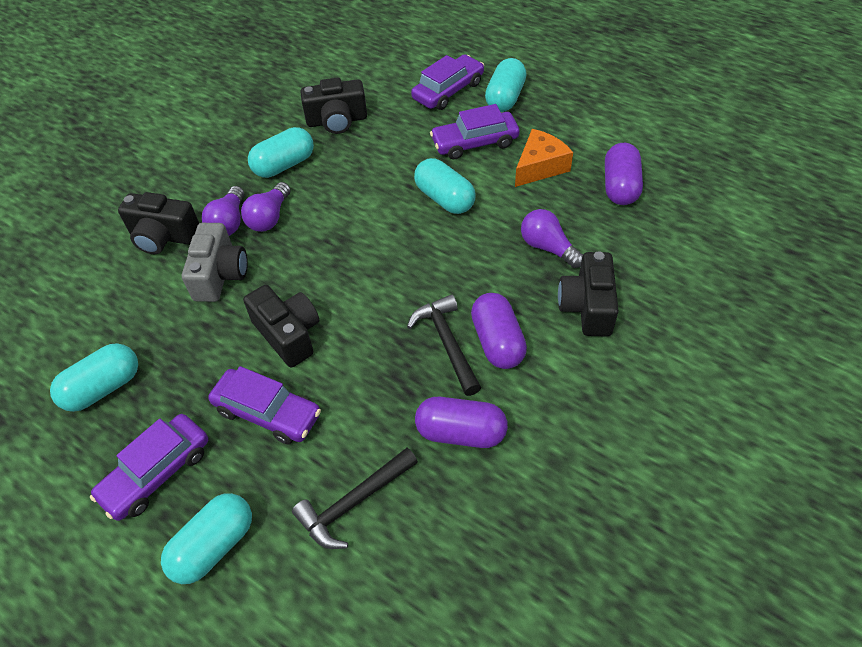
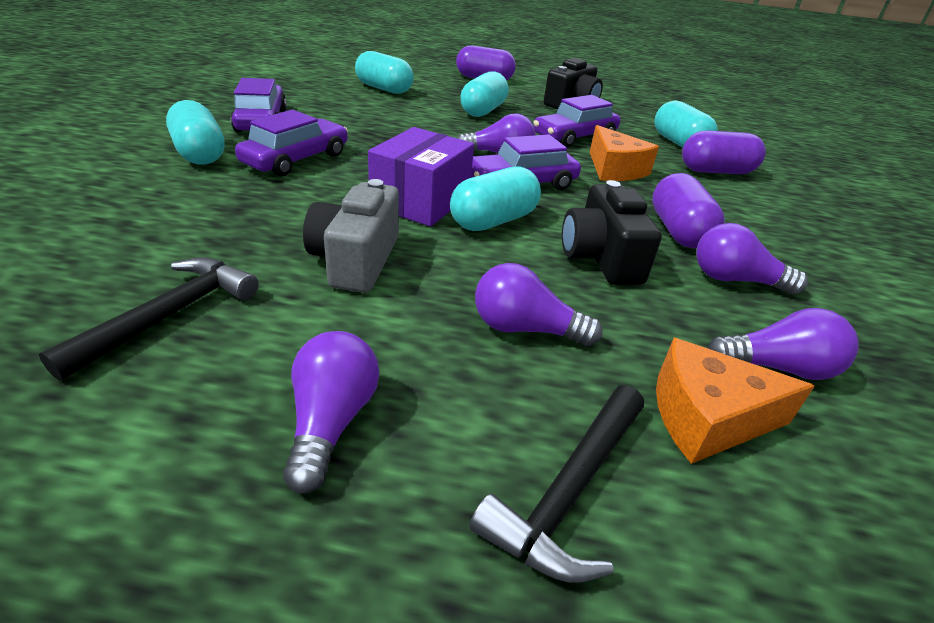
black camera: 4 -> 2
orange cheese: 1 -> 2
purple box: 0 -> 1
purple light bulb: 3 -> 5

